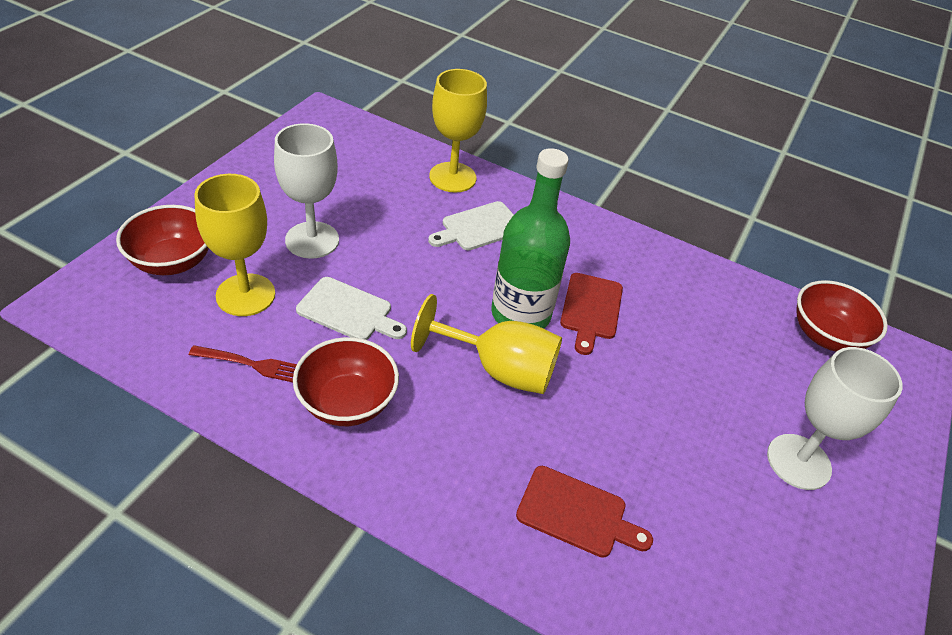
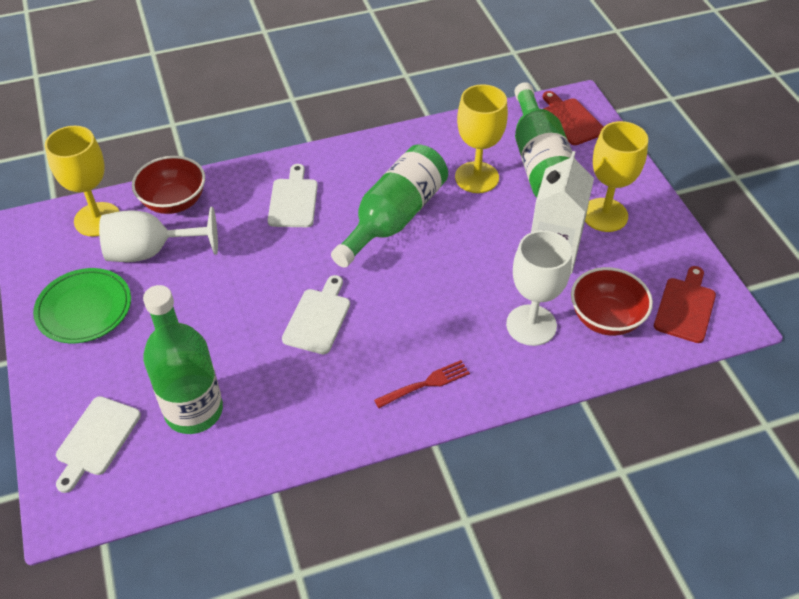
green bottle: 1 -> 3
green plate: 0 -> 1
red bowl: 3 -> 2
white carton: 0 -> 1
white cutting board: 2 -> 3

